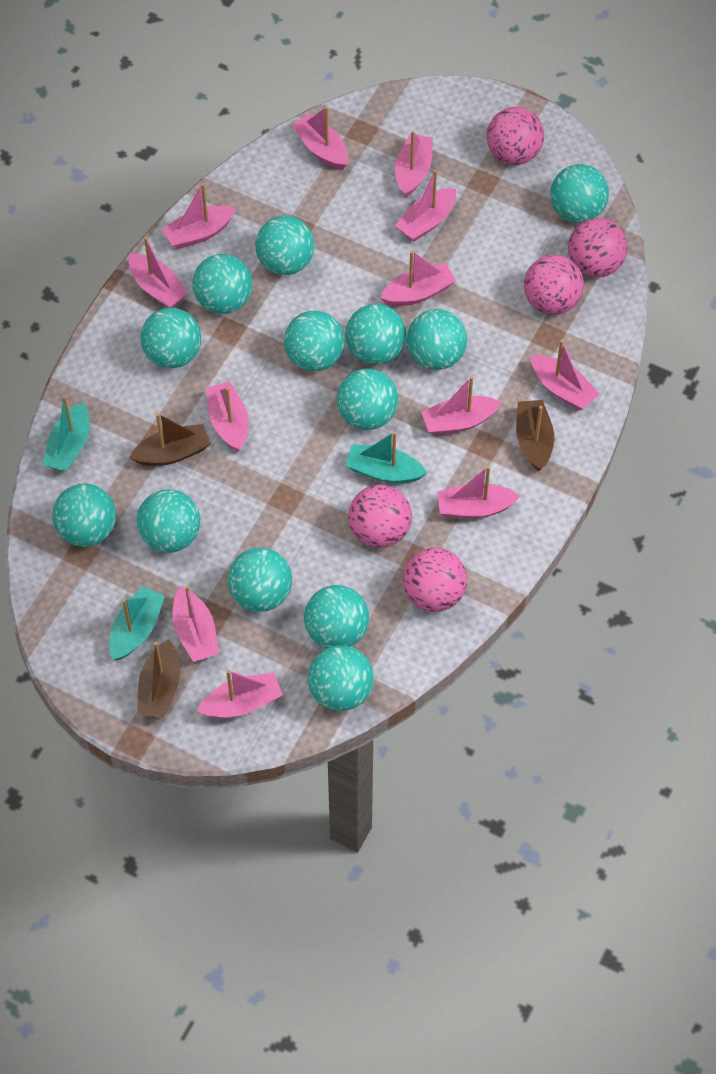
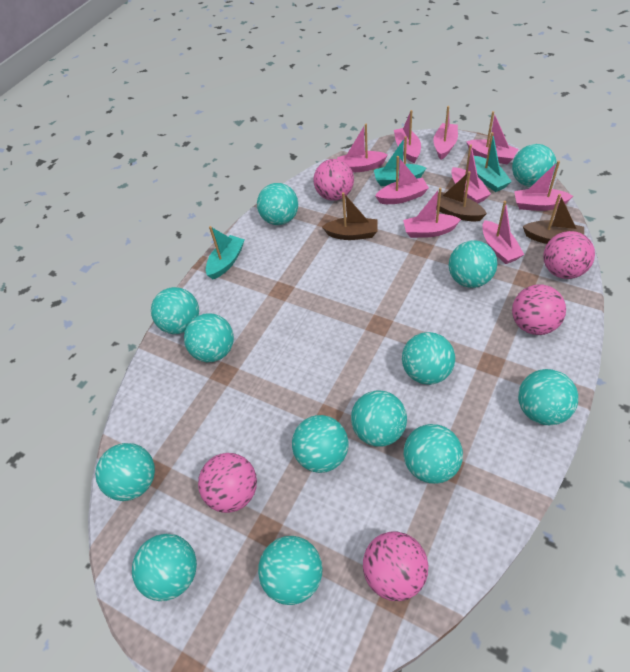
pink boat: 12 -> 9

